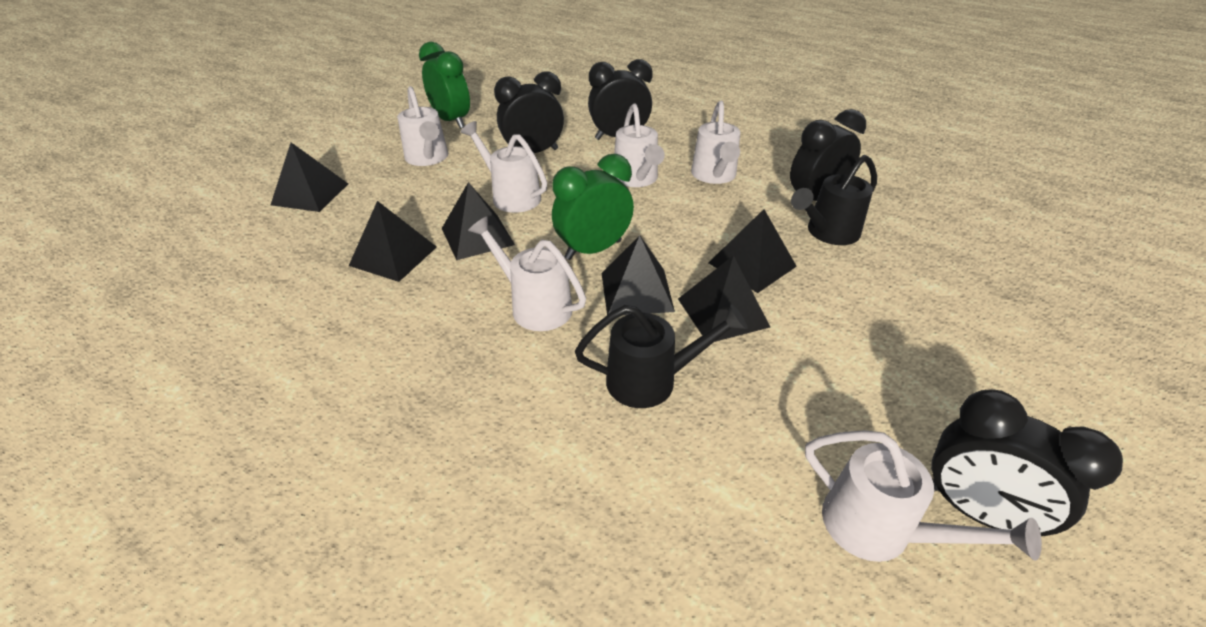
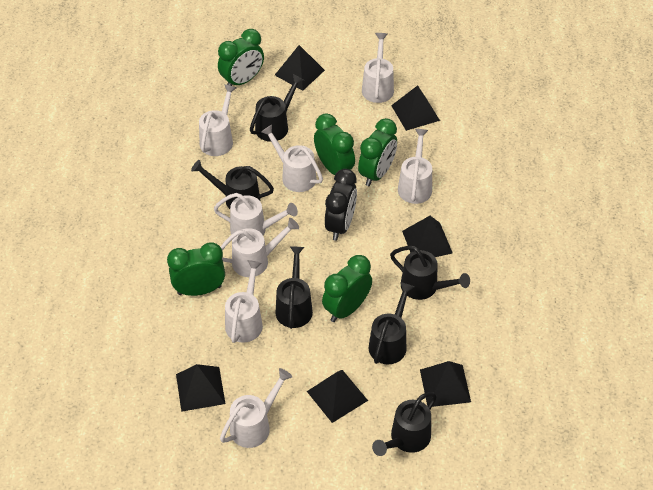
black clock: 4 -> 1
black watering can: 2 -> 6
green clock: 2 -> 5
white watering can: 6 -> 8

